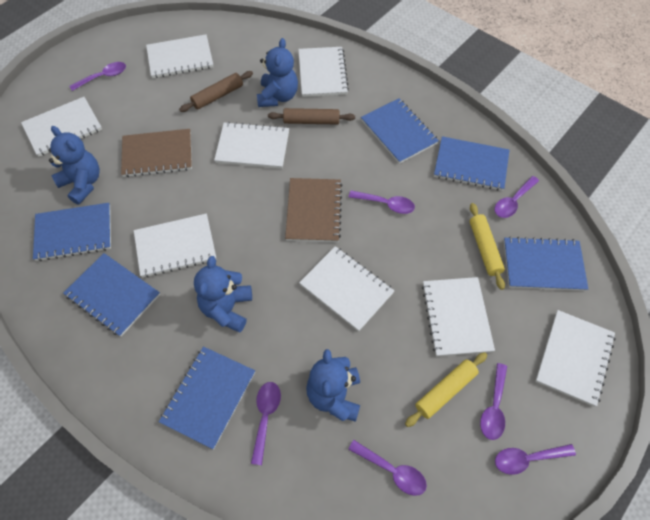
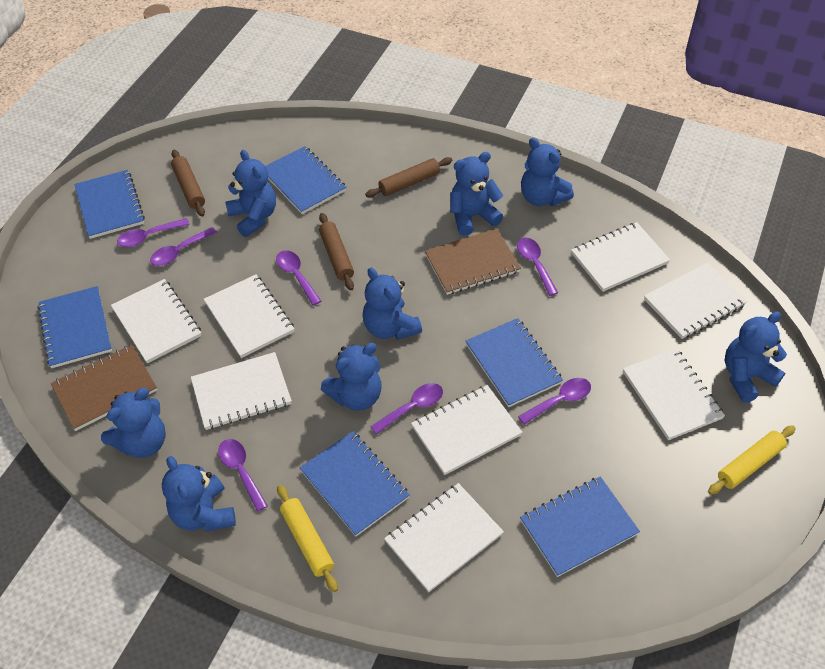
blue teddy bear: 4 -> 8
brown rolling pin: 2 -> 3

